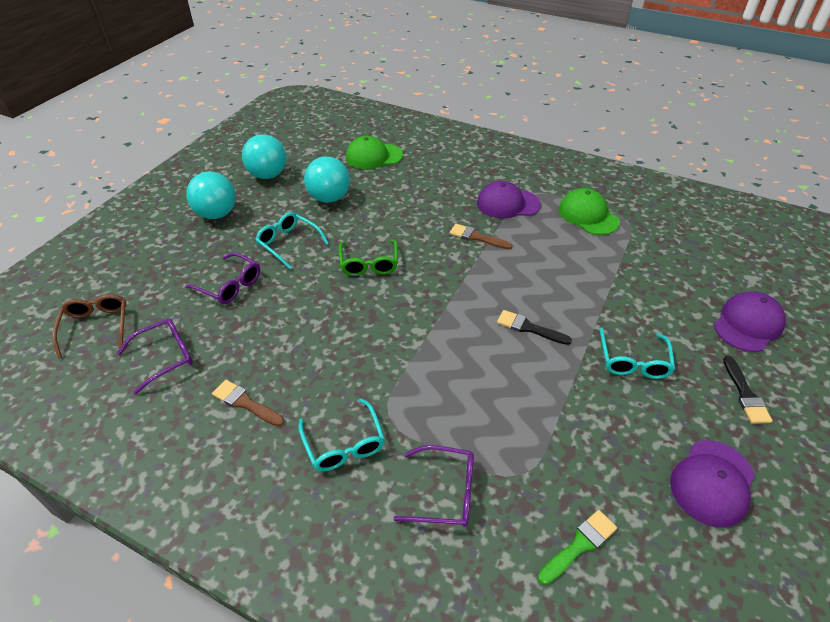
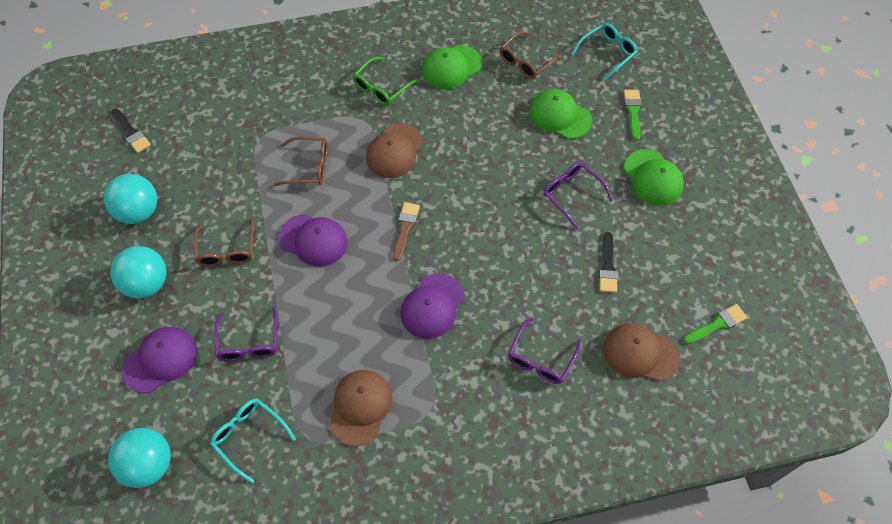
brown brush: 2 -> 1
brown cap: 0 -> 3
brown glasses: 1 -> 3
green brush: 1 -> 2
green cap: 2 -> 3
turquoise glasses: 3 -> 2

